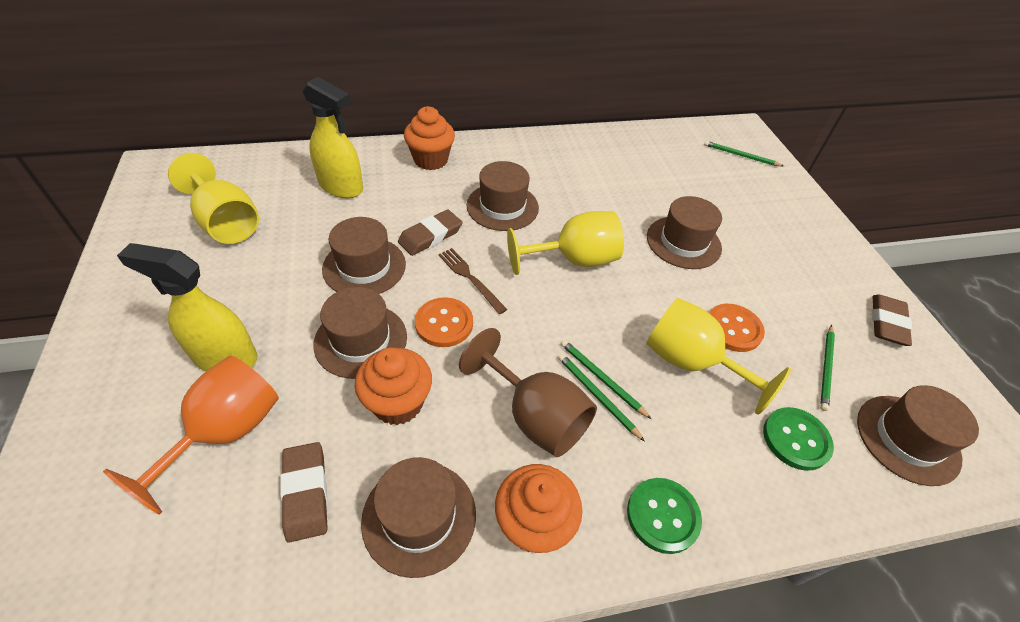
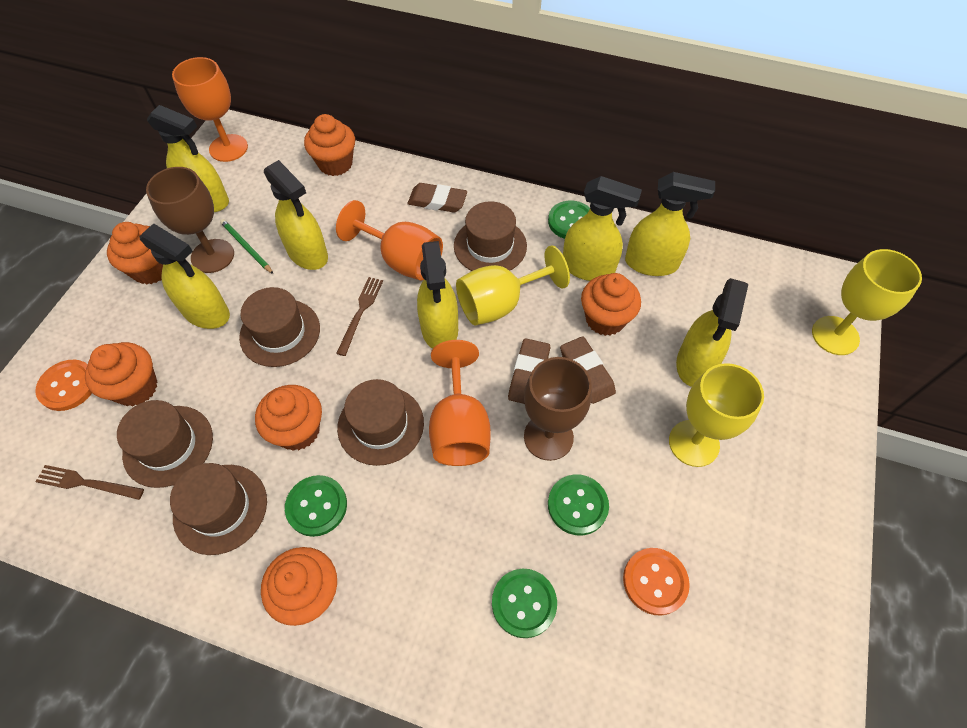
brown fork: 1 -> 2
brown goblet: 1 -> 2
brown hat: 6 -> 5
green button: 2 -> 4
green pencil: 4 -> 1
orange cupcake: 3 -> 6
orange goblet: 1 -> 3
yellow spray bottle: 2 -> 7

